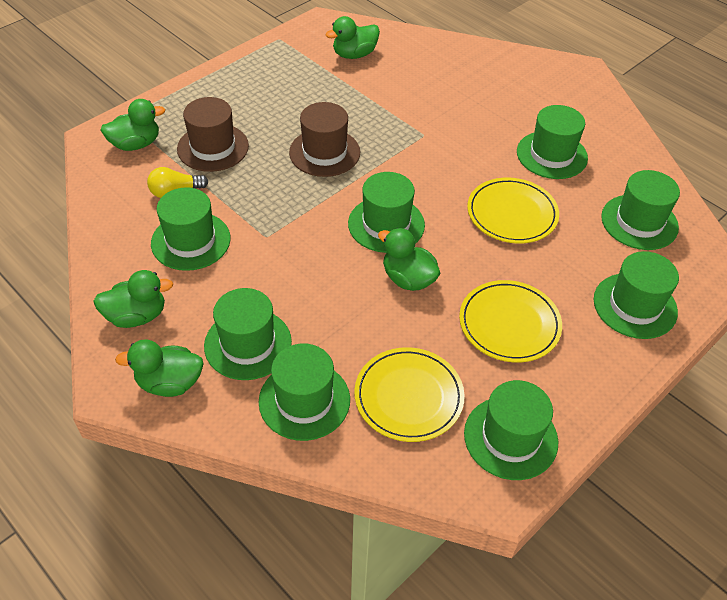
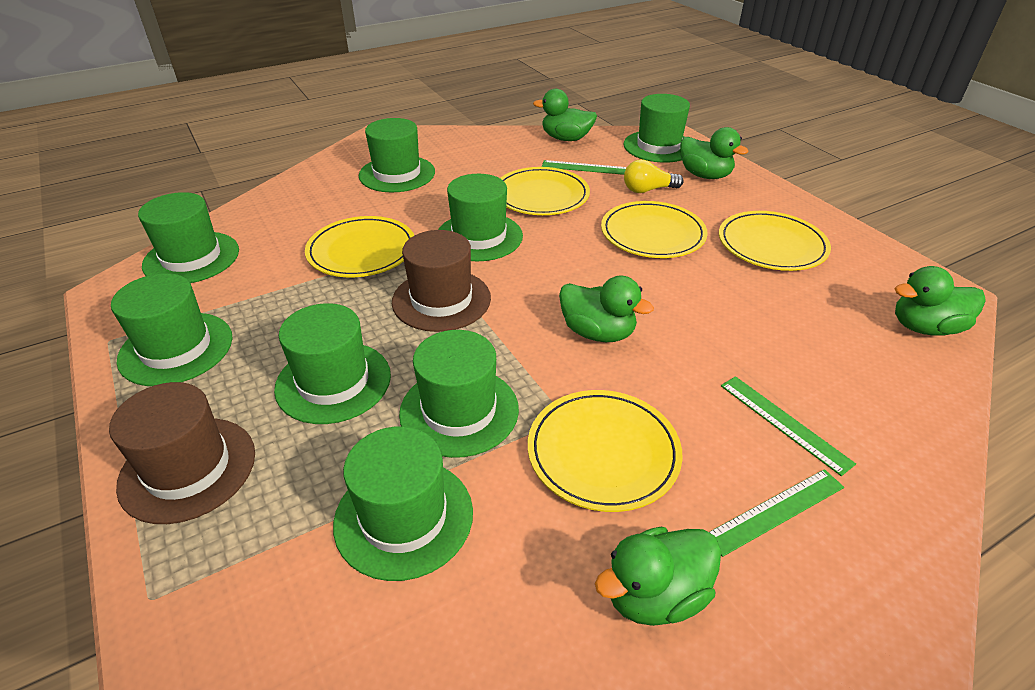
green ruler: 0 -> 3
yellow plate: 3 -> 5

